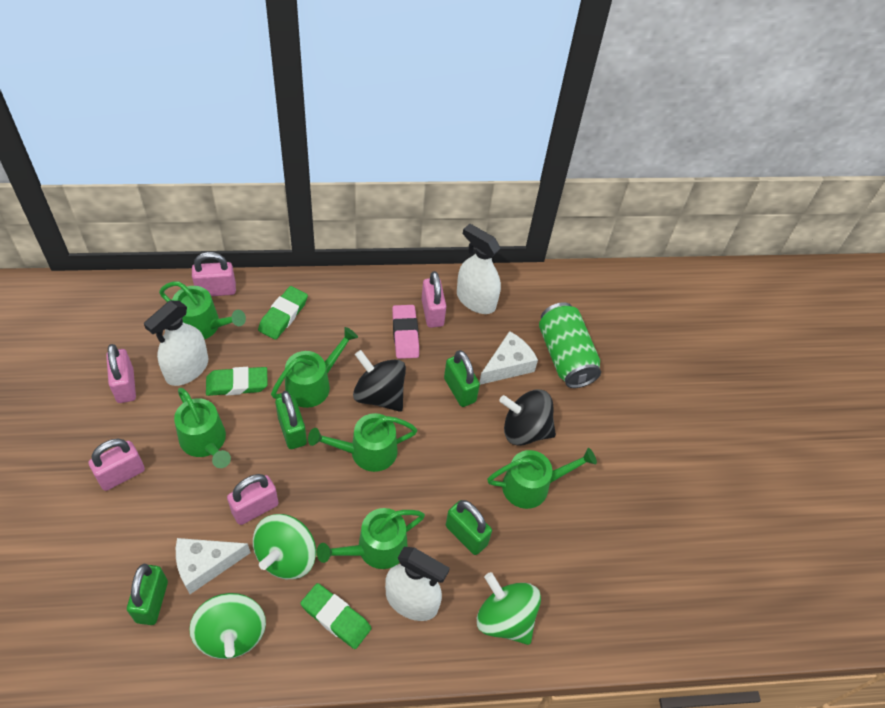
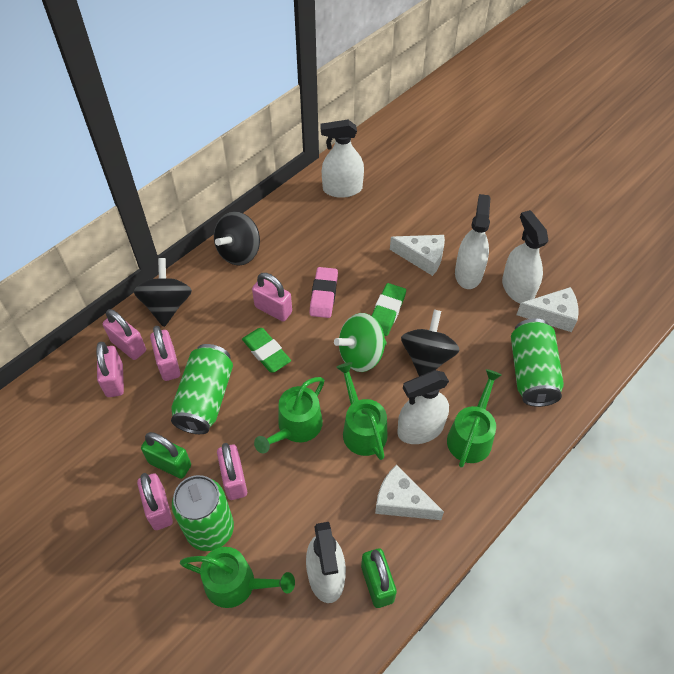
black spinning top: 2 -> 3
green can: 1 -> 3
green eraser: 3 -> 2
green padlock: 4 -> 2
green spinning top: 3 -> 1
green watering can: 6 -> 4
pink padlock: 5 -> 6
white cheese: 2 -> 3
white spray bottle: 3 -> 5

